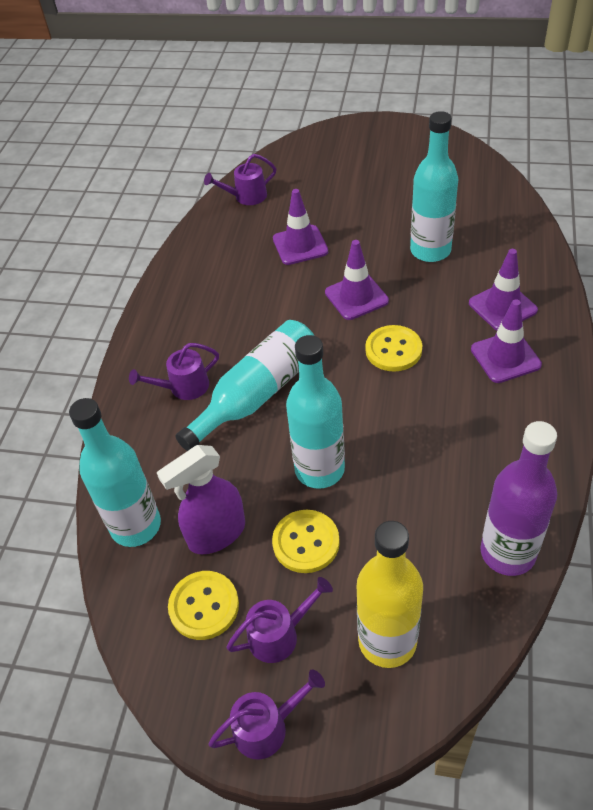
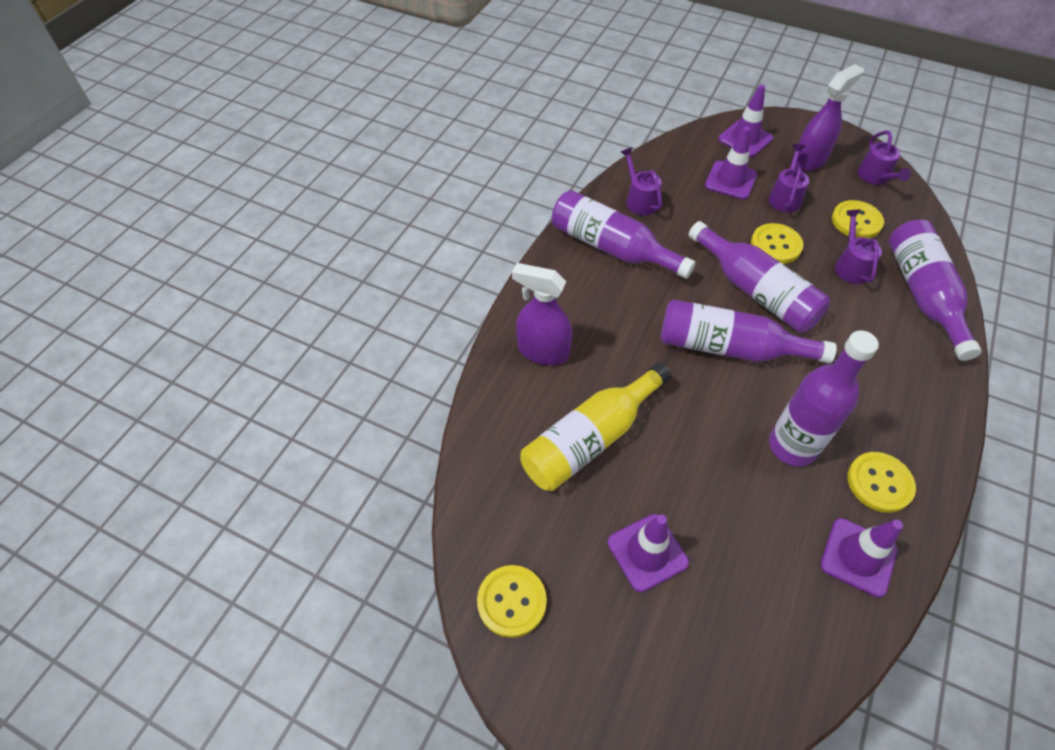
purple bottle: 1 -> 5
purple spray bottle: 1 -> 2
turquoise bottle: 4 -> 0
yellow button: 3 -> 4

